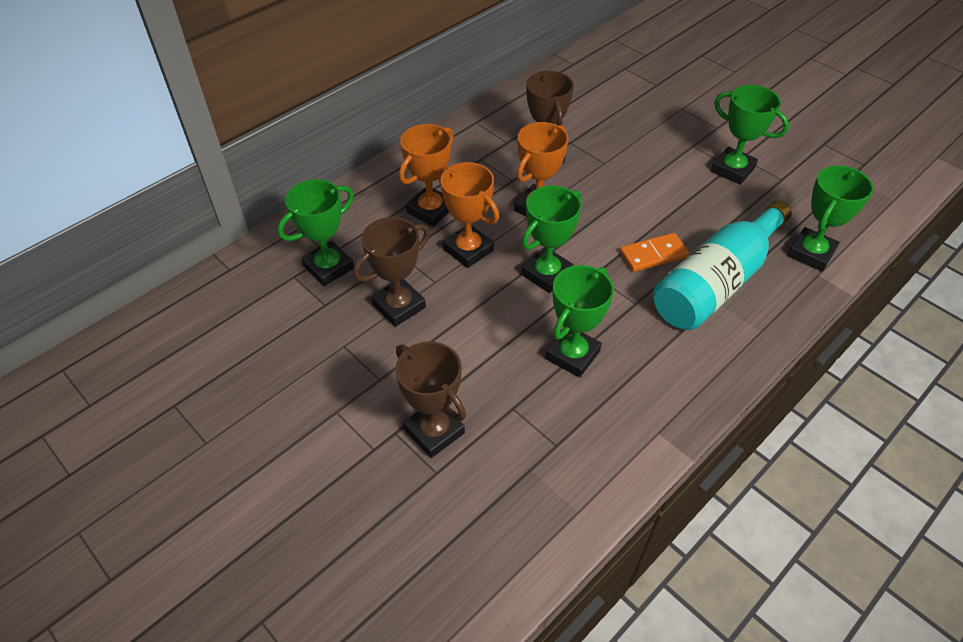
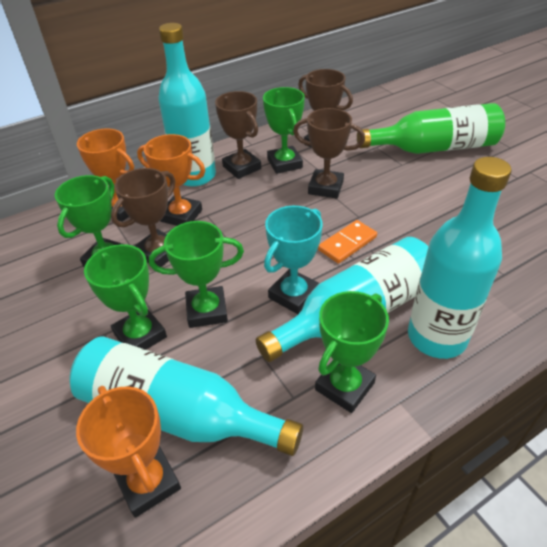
brown trophy: 3 -> 4
green bottle: 0 -> 1
turquoise bottle: 1 -> 4
turquoise trophy: 0 -> 1

